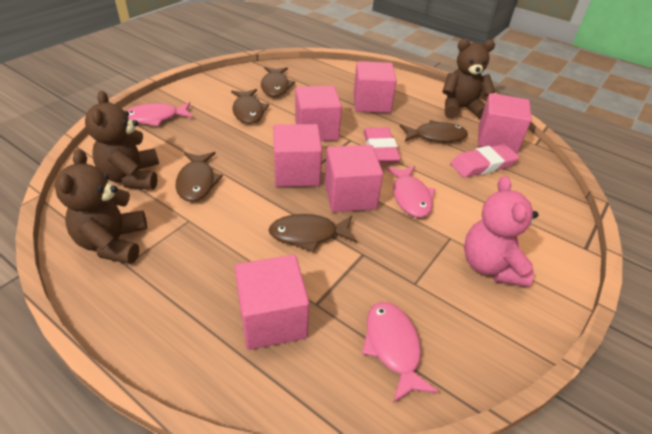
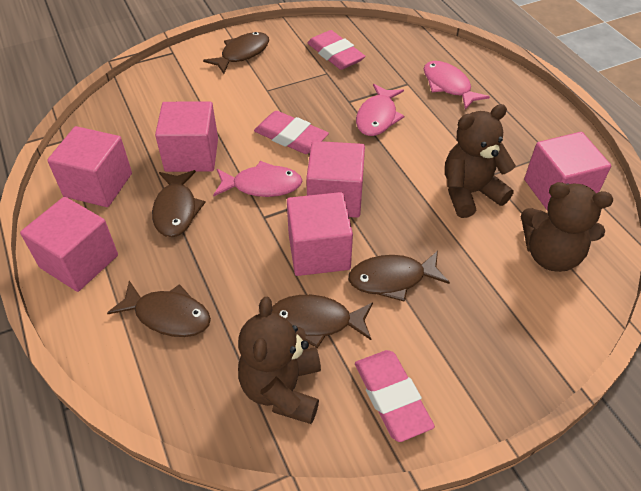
pink eraser: 2 -> 3
pink teddy bear: 1 -> 0

